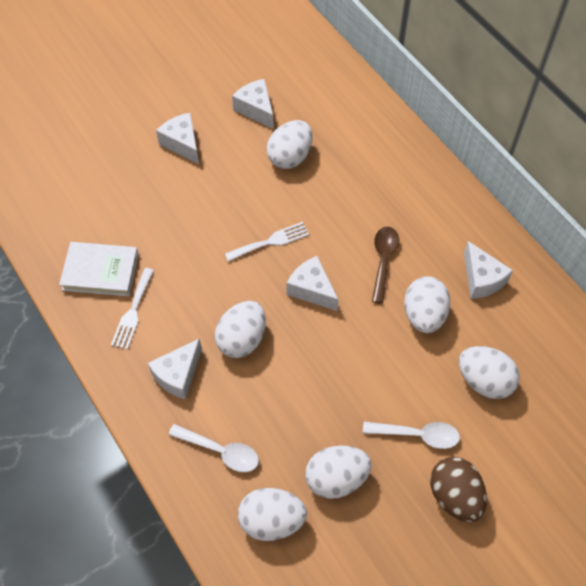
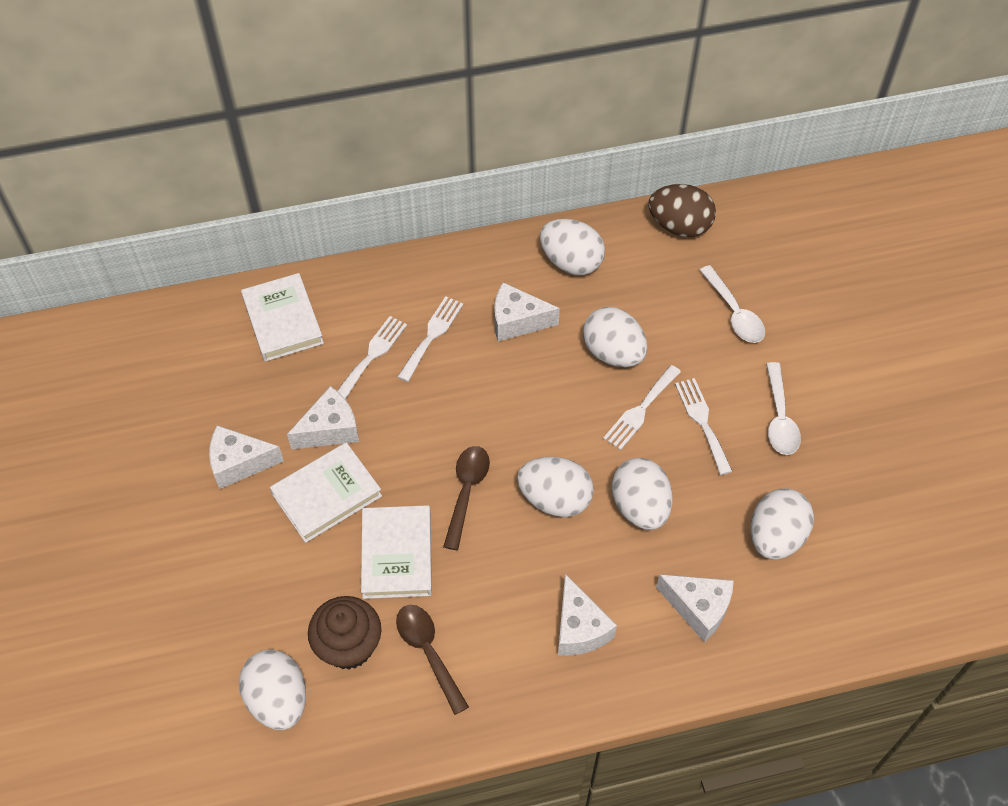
brown cupcake: 0 -> 1
brown spoon: 1 -> 2
white book: 1 -> 3
white fork: 2 -> 4

